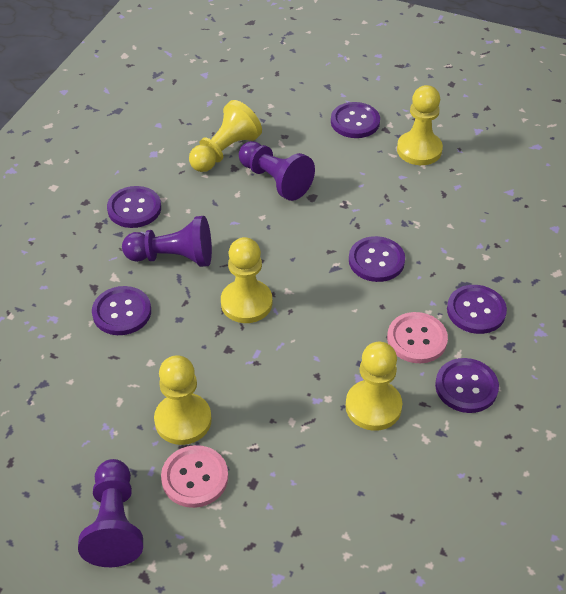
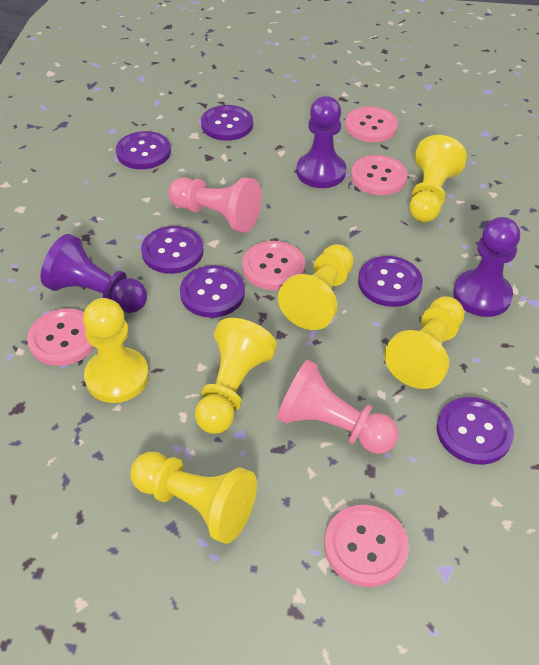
pink button: 2 -> 5
pink pawn: 0 -> 2
yellow pawn: 5 -> 6

